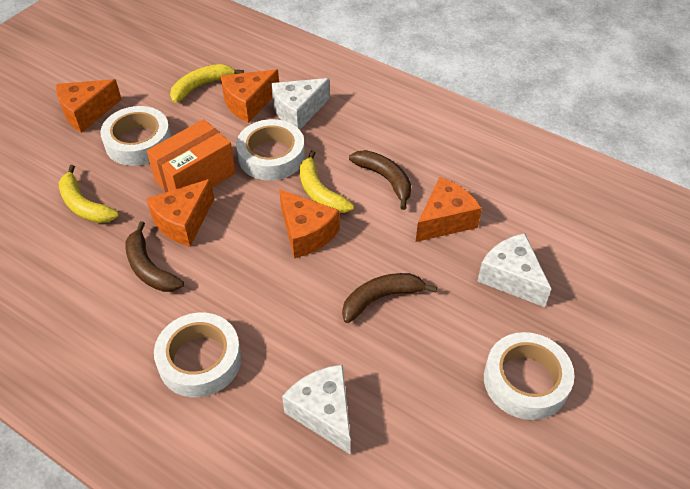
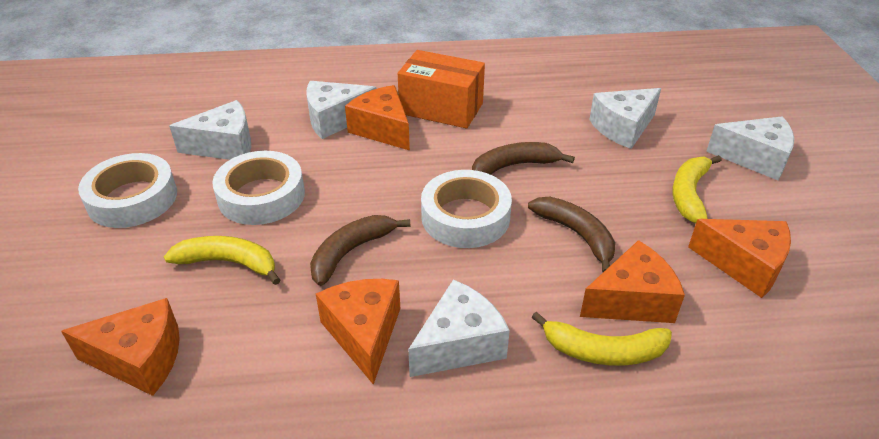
white cheese: 3 -> 5
white tape: 4 -> 3

